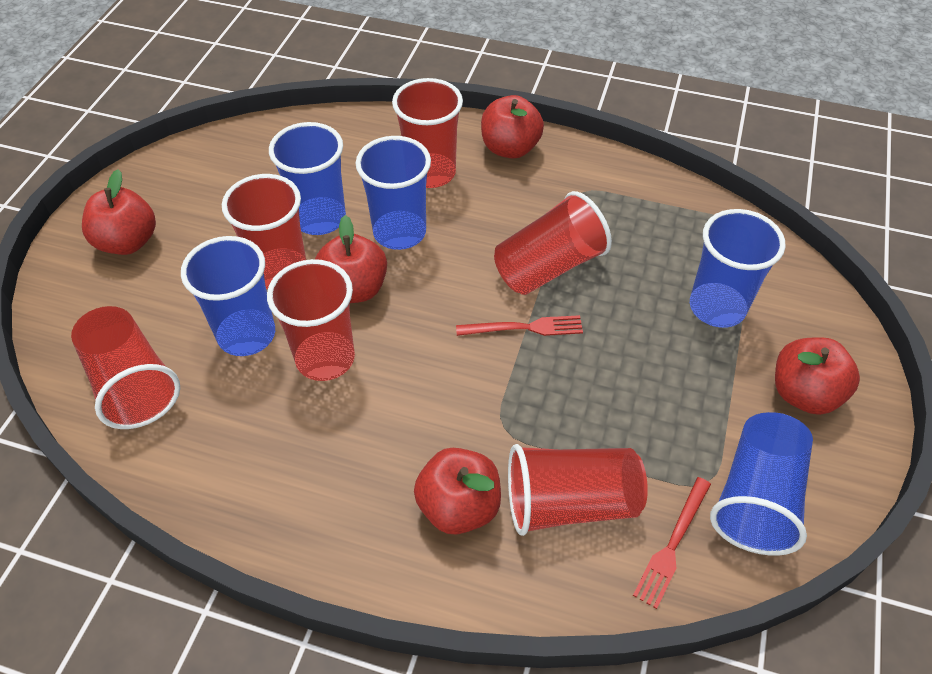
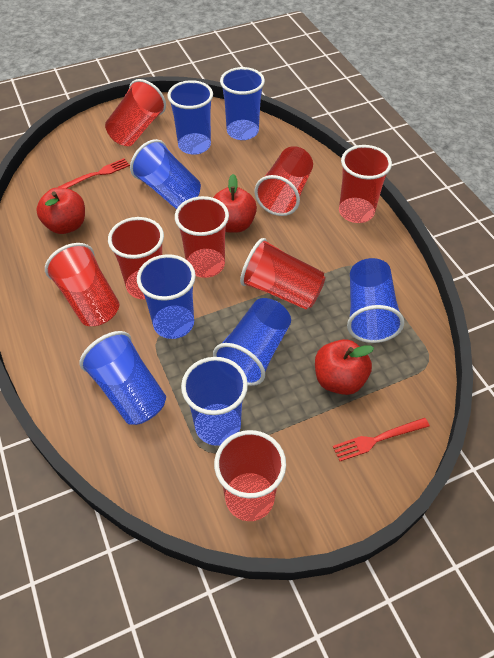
blue cup: 5 -> 8
red apple: 5 -> 3
red cup: 6 -> 8

